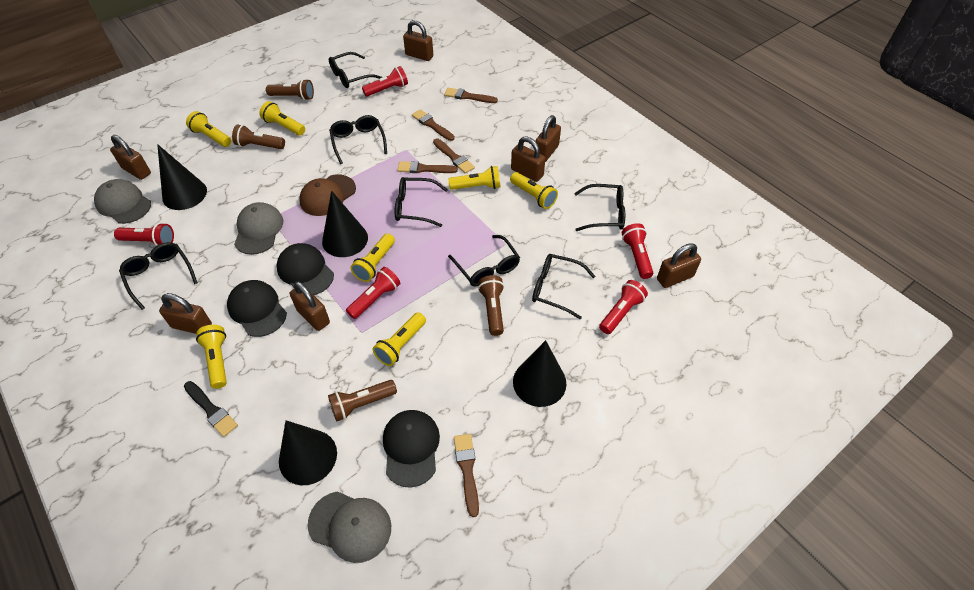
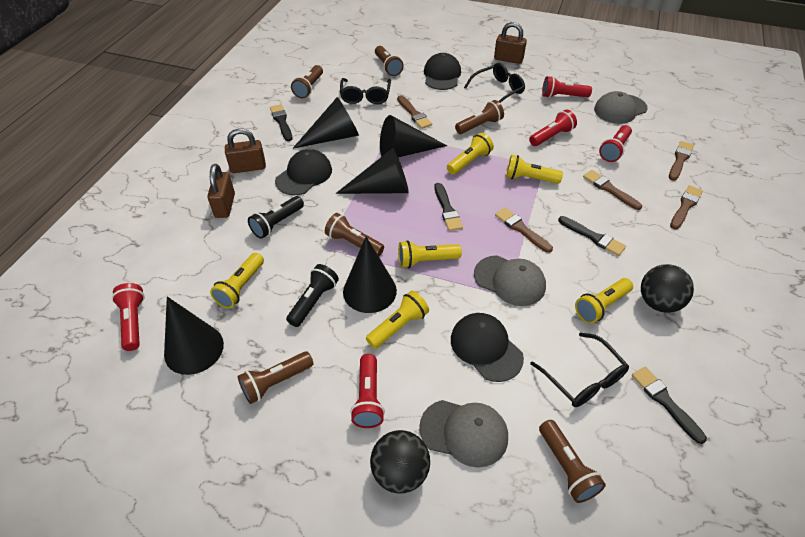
black ball: 0 -> 2
black brush: 1 -> 4
black cone: 4 -> 5
black flashlight: 0 -> 2
black glasses: 7 -> 3
brown cap: 1 -> 0
brown flashlight: 4 -> 6
brown padlock: 7 -> 3
yellow flashlight: 7 -> 6

